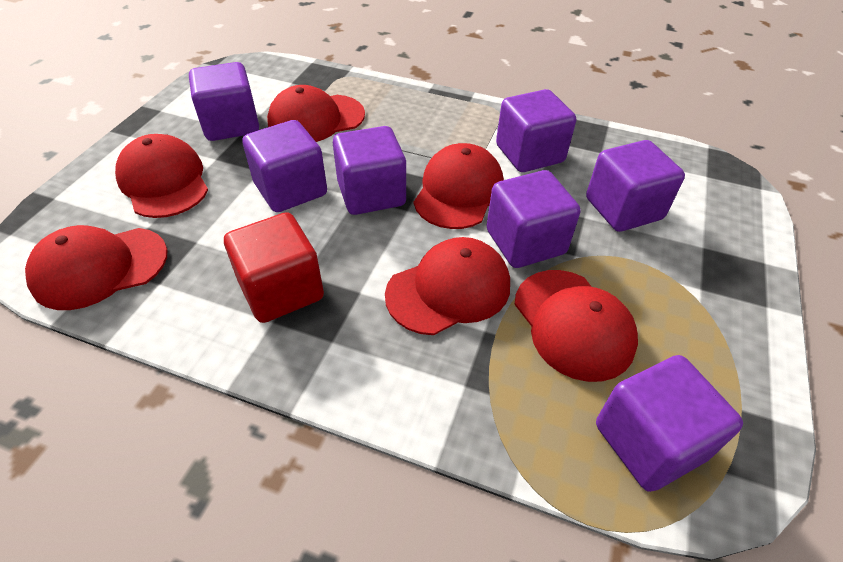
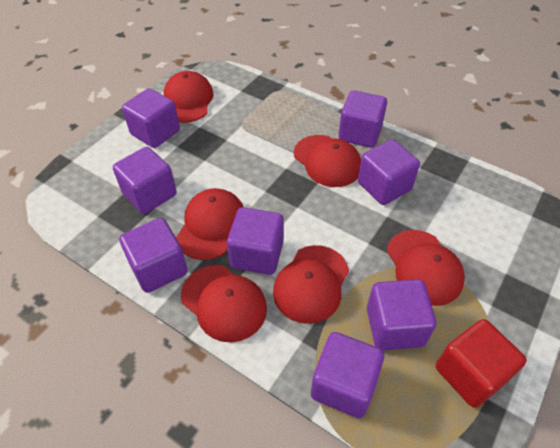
purple cube: 7 -> 8

